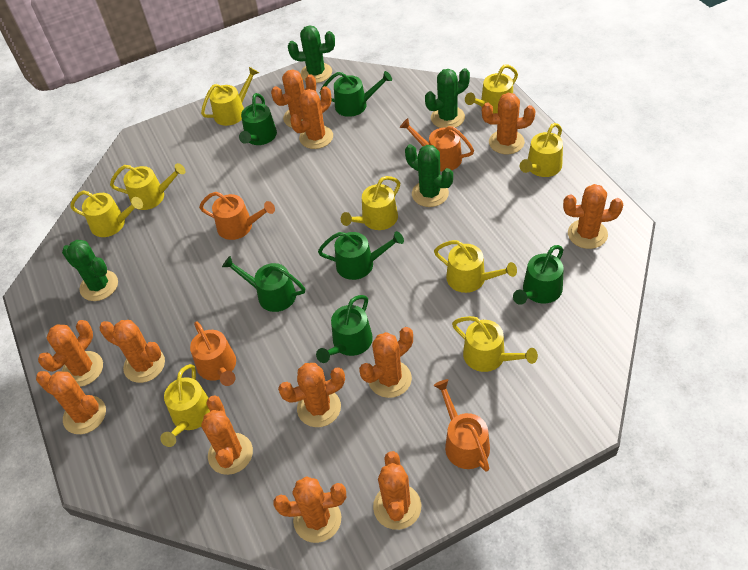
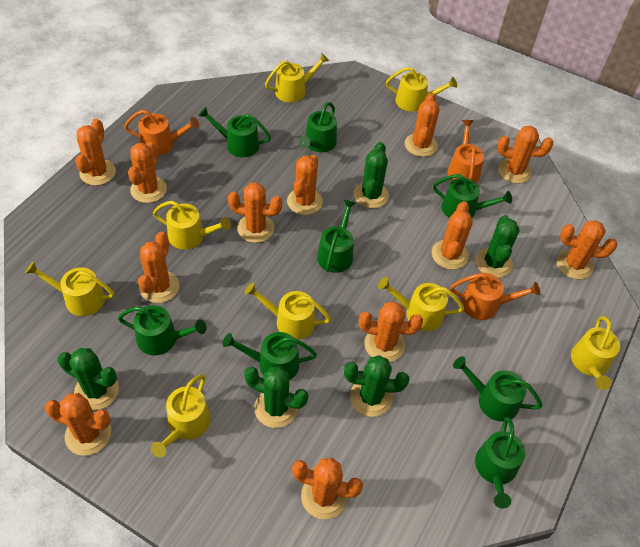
green cactus: 4 -> 5
green watering can: 6 -> 8
orange watering can: 4 -> 3
yellow watering can: 9 -> 8

